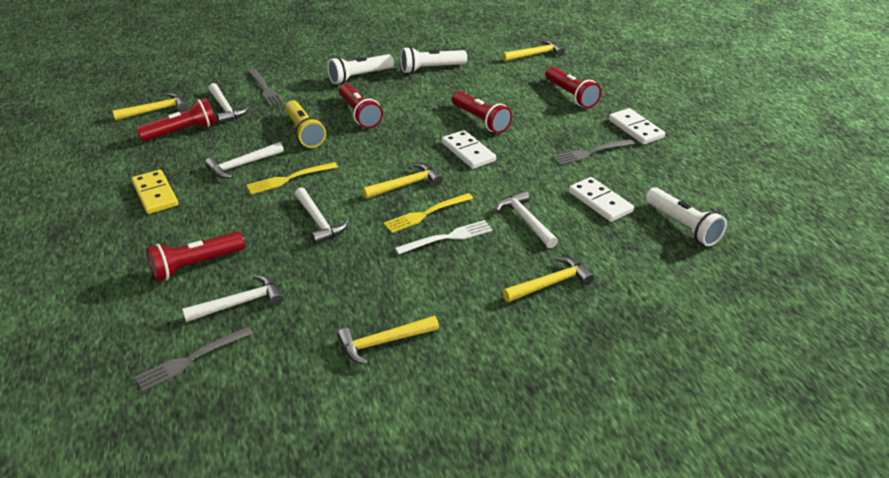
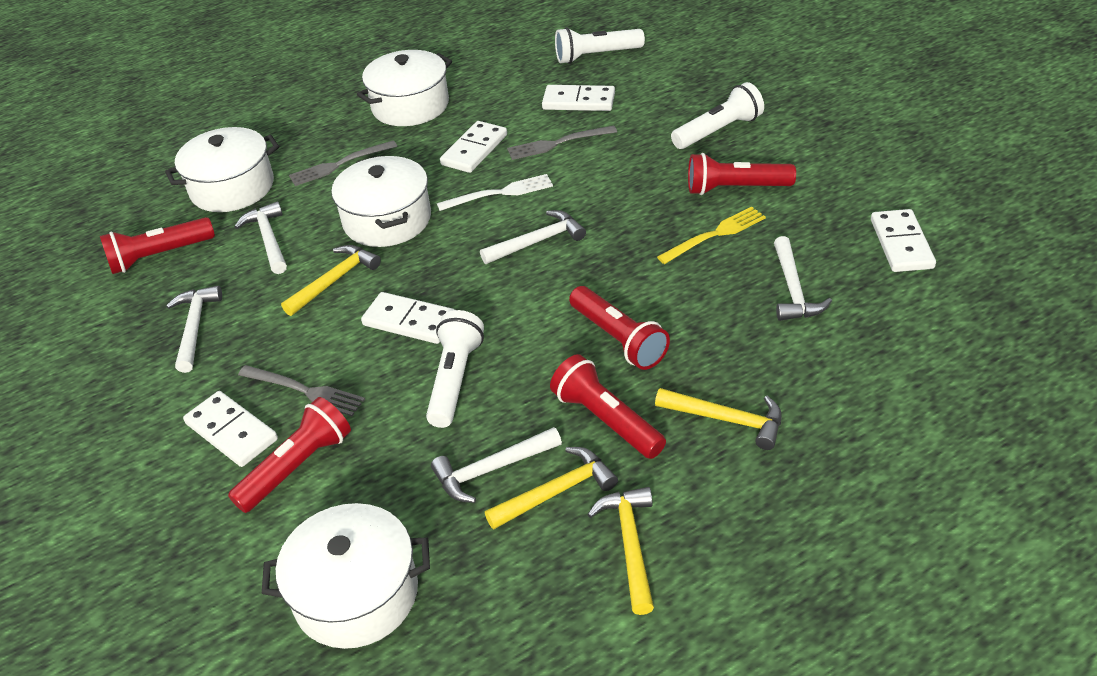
white domino: 3 -> 5
white pot: 0 -> 4
yellow domino: 1 -> 0
yellow flashlight: 1 -> 0
yellow fork: 2 -> 1
yellow hammer: 5 -> 4

